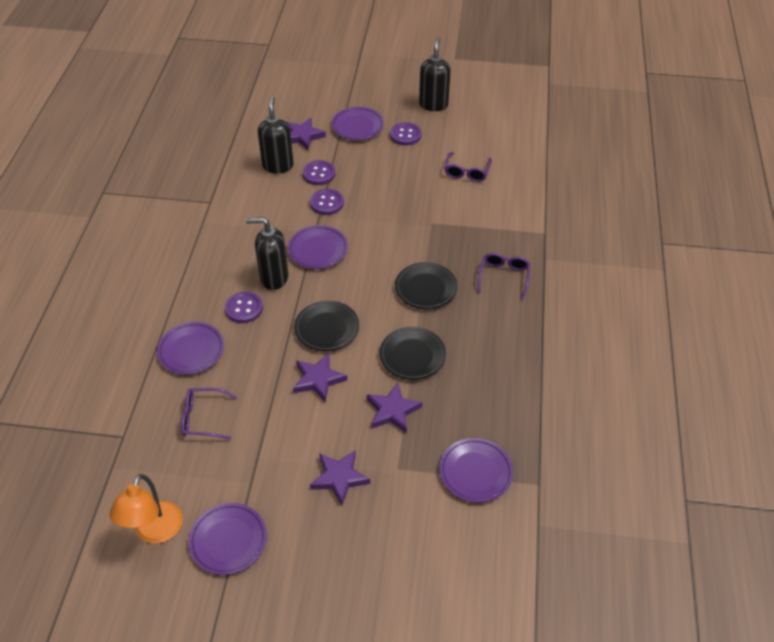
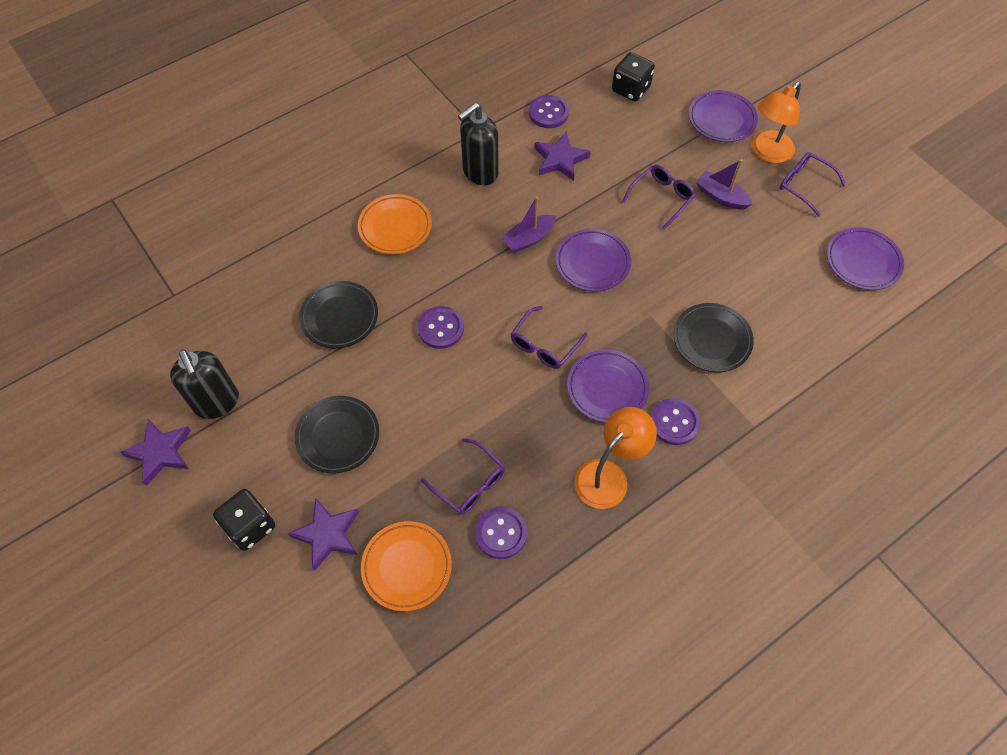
black dice: 0 -> 2
black soap dispenser: 3 -> 2
orange lamp: 1 -> 2
orange plate: 0 -> 2
purple boat: 0 -> 2
purple glasses: 3 -> 4
purple plate: 5 -> 4
purple star: 4 -> 3

